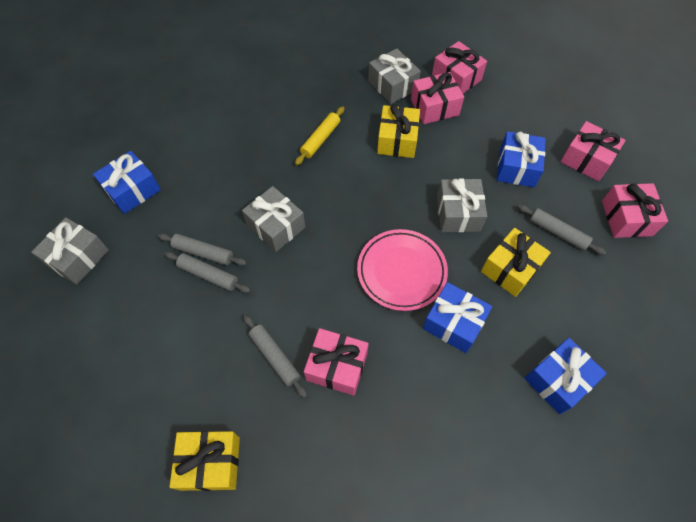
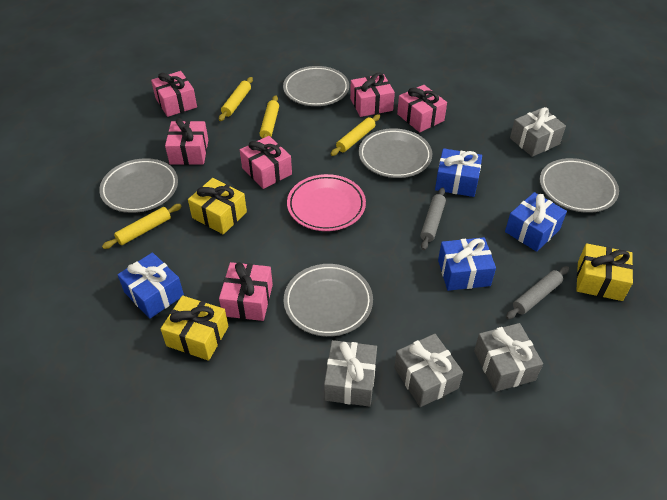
grey plate: 0 -> 5
grey rolling pin: 4 -> 2
pink gift: 5 -> 6
yellow rolling pin: 1 -> 4

